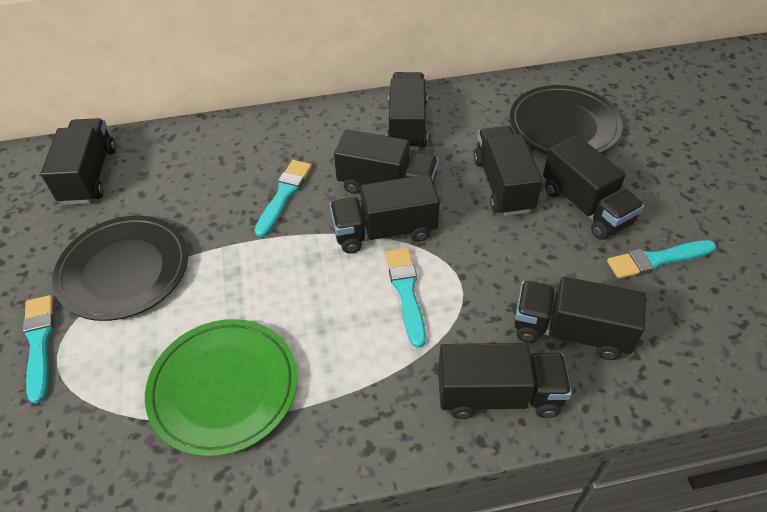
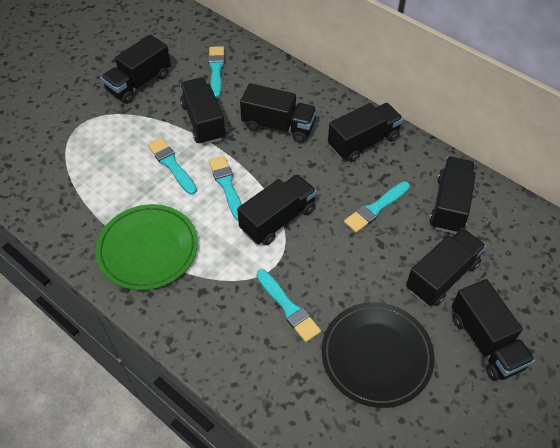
black plate: 2 -> 1
turquoise brush: 4 -> 5

